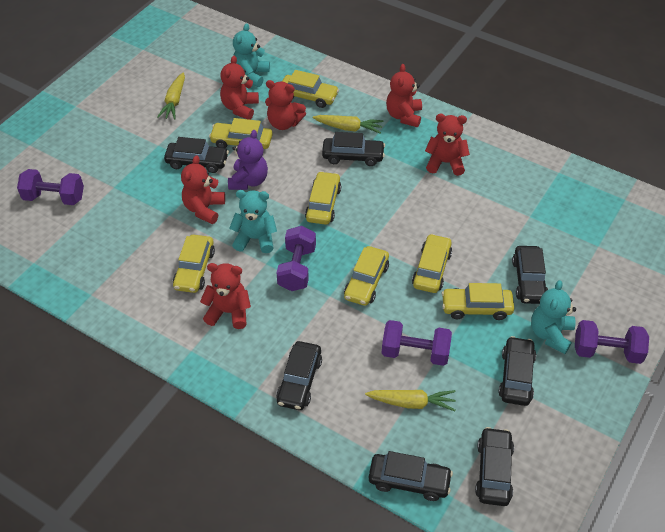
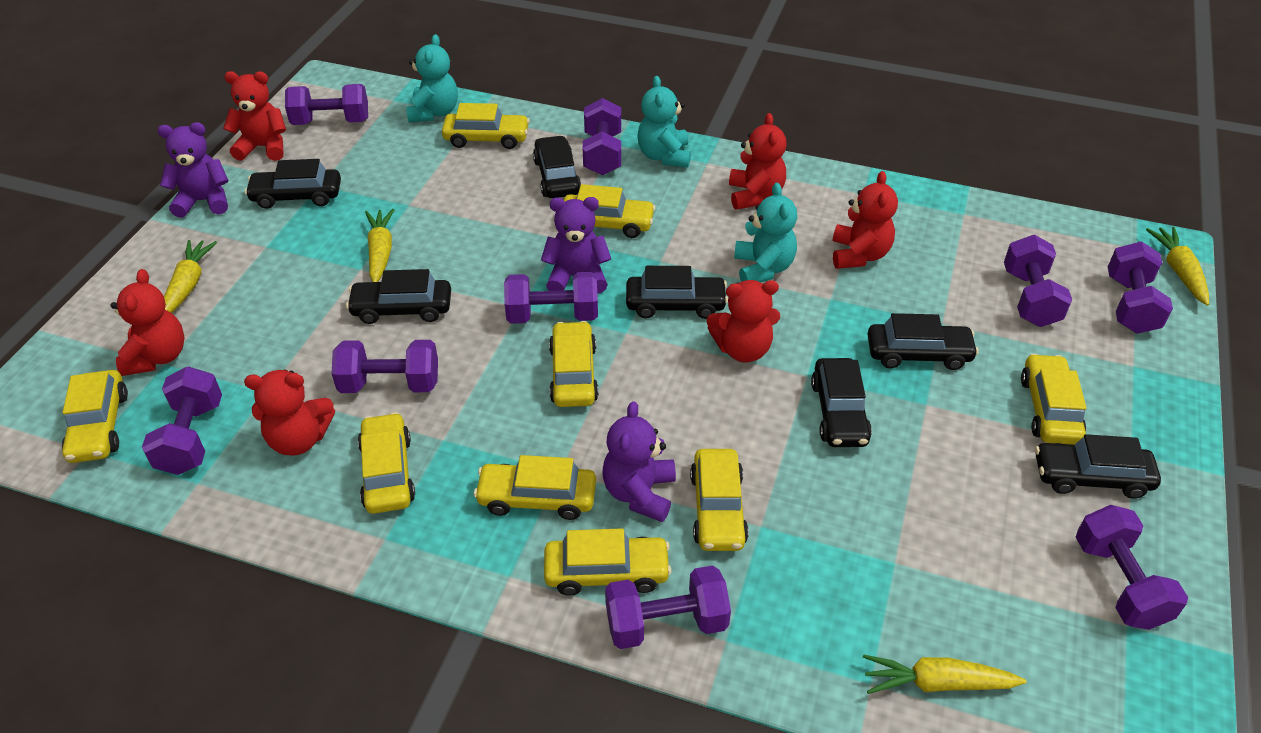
purple dumbbell: 4 -> 9
purple teddy bear: 1 -> 3
yellow car: 7 -> 9
yellow carrot: 3 -> 4

